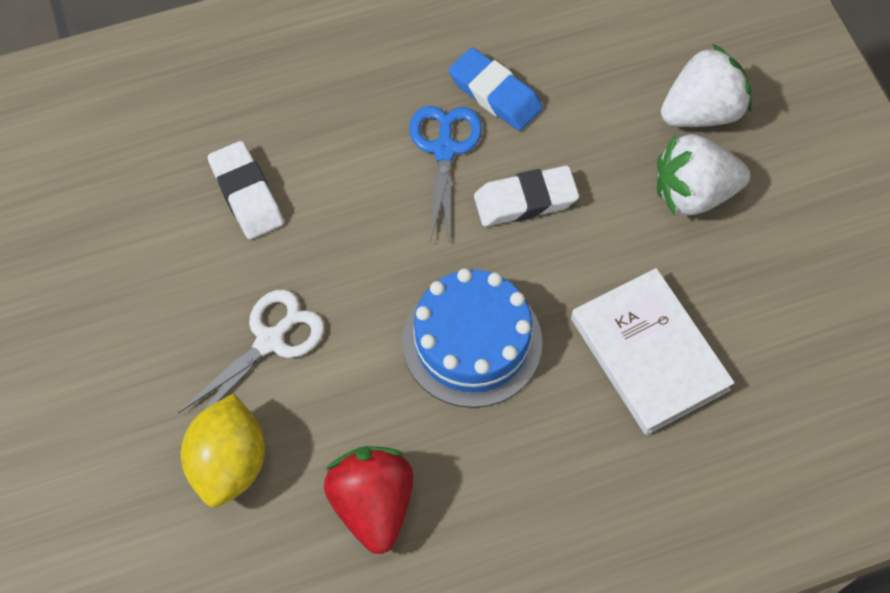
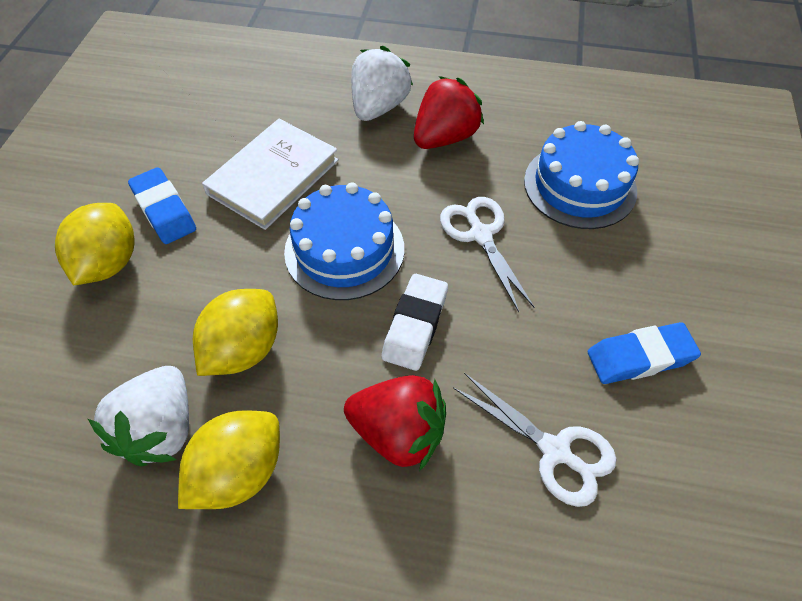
blue cake: 1 -> 2
blue eraser: 1 -> 2
blue scissors: 1 -> 0
red strawberry: 1 -> 2
white eraser: 2 -> 1
white scissors: 1 -> 2
yellow lemon: 1 -> 3

